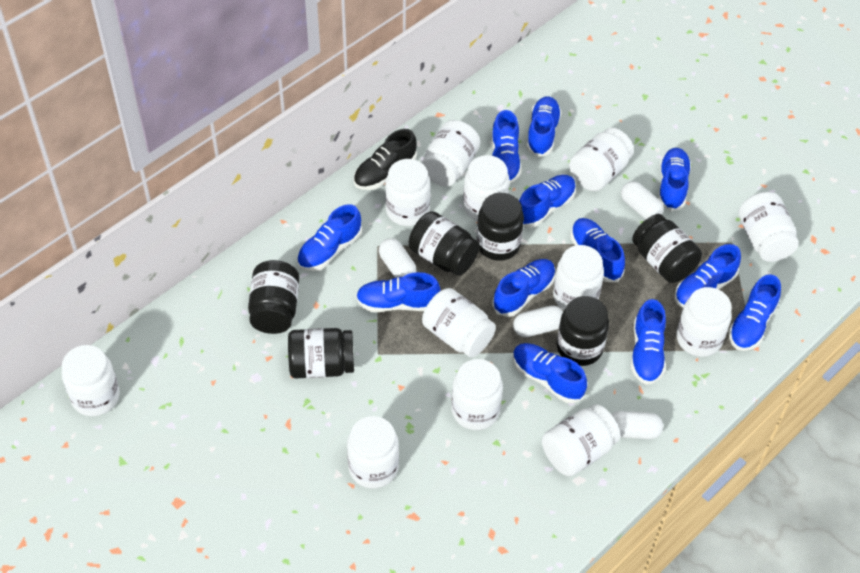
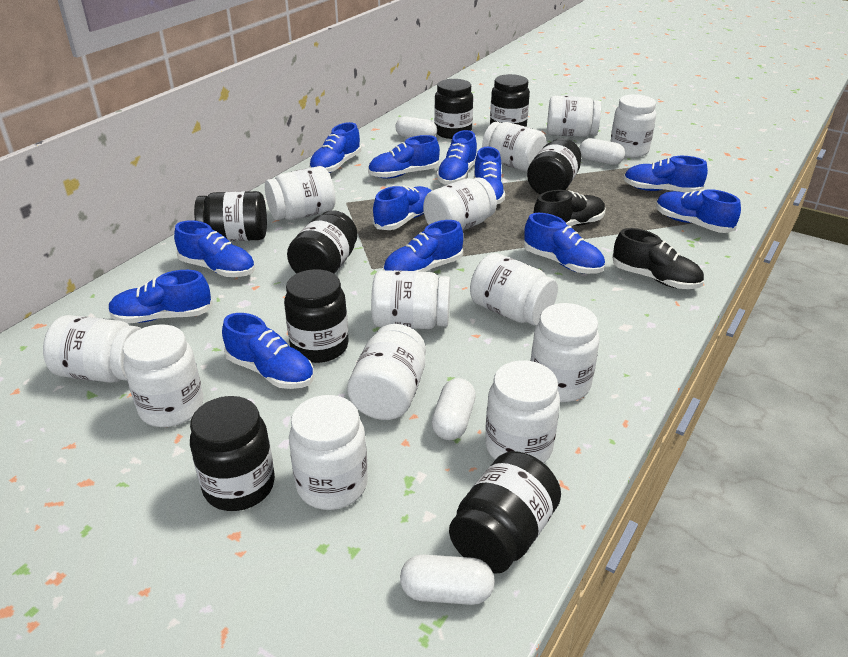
black jar: 6 -> 8
black shoe: 1 -> 2
white jar: 12 -> 13

